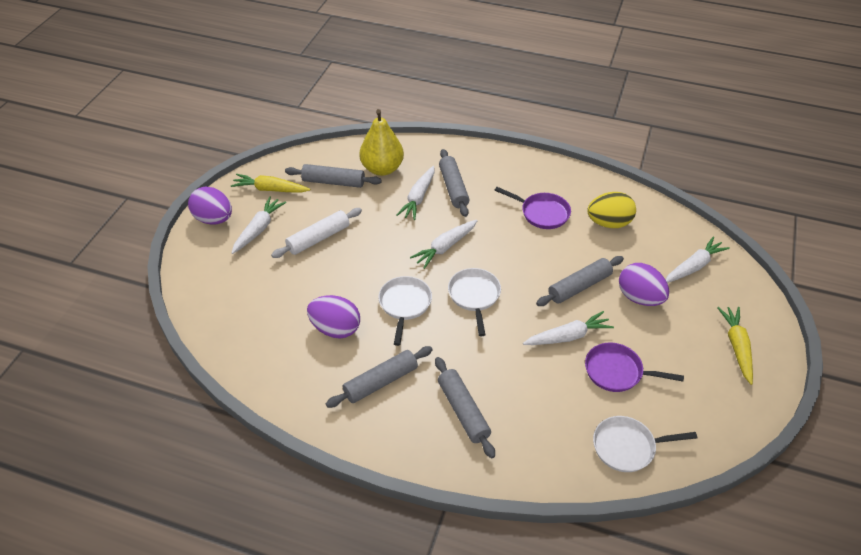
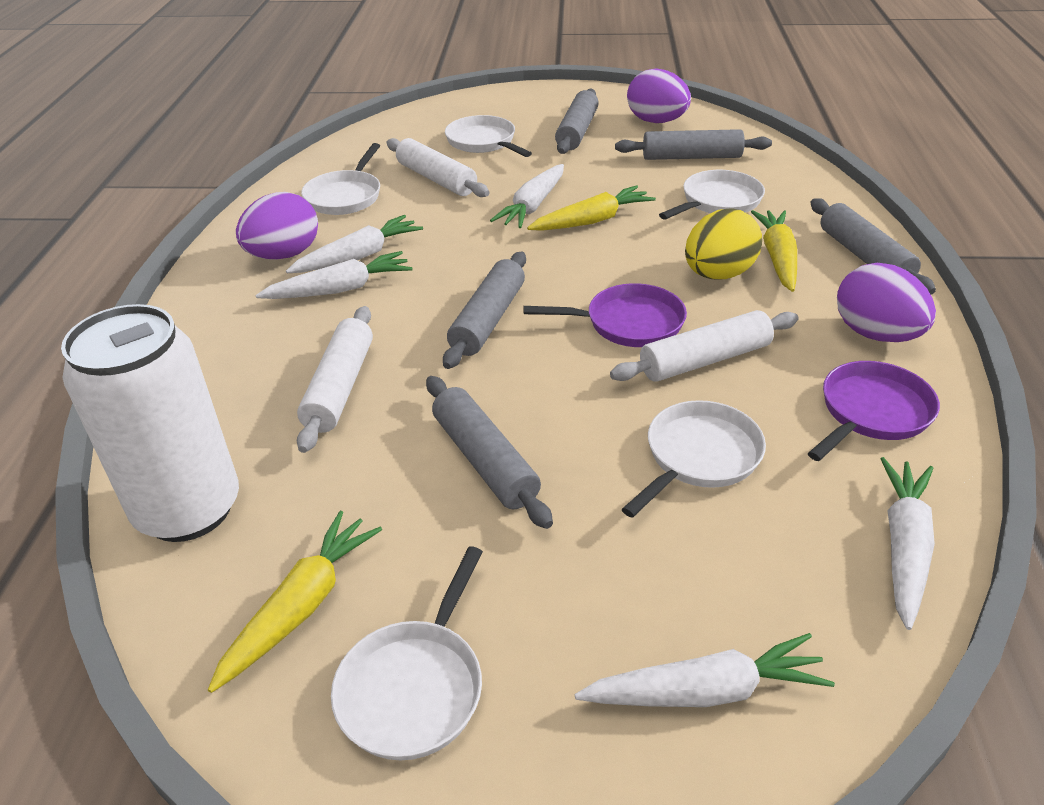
white can: 0 -> 1
white pan: 3 -> 5
white rolling pin: 1 -> 3
yellow carrot: 2 -> 3
yellow pear: 1 -> 0

